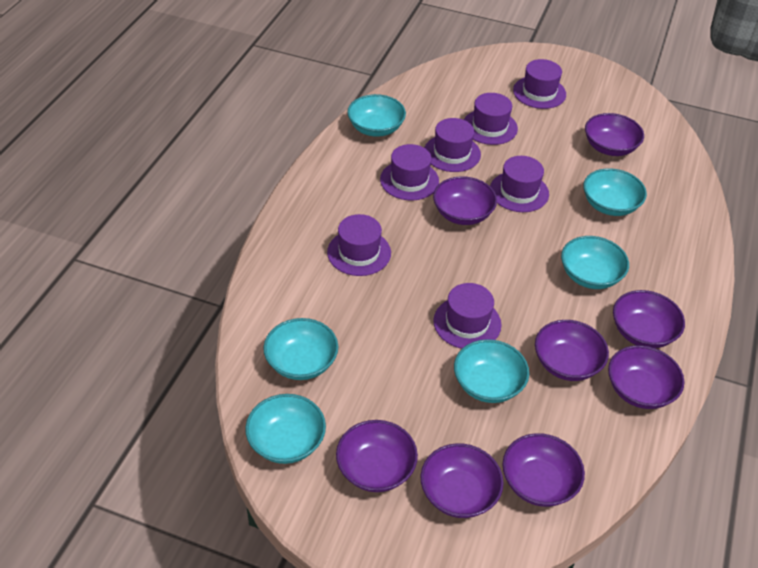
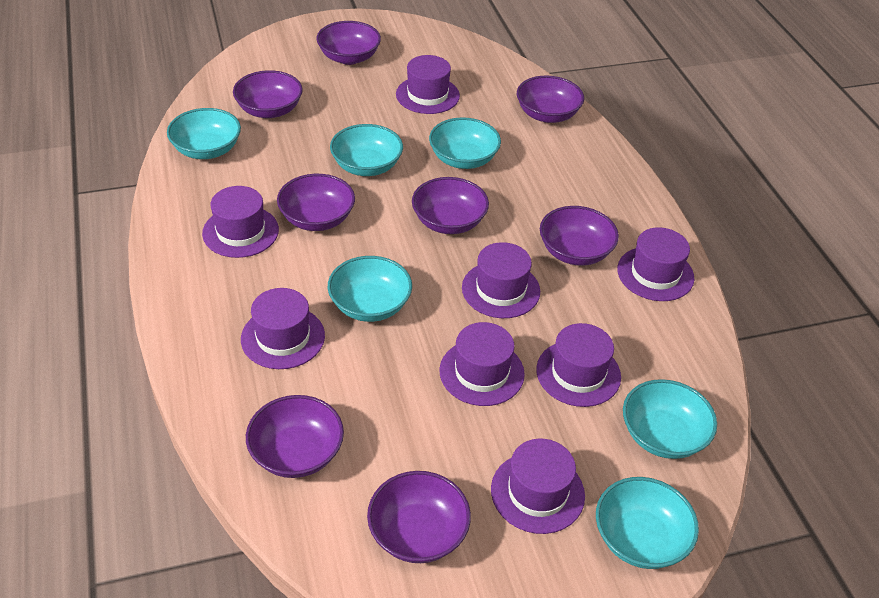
purple hat: 7 -> 8

